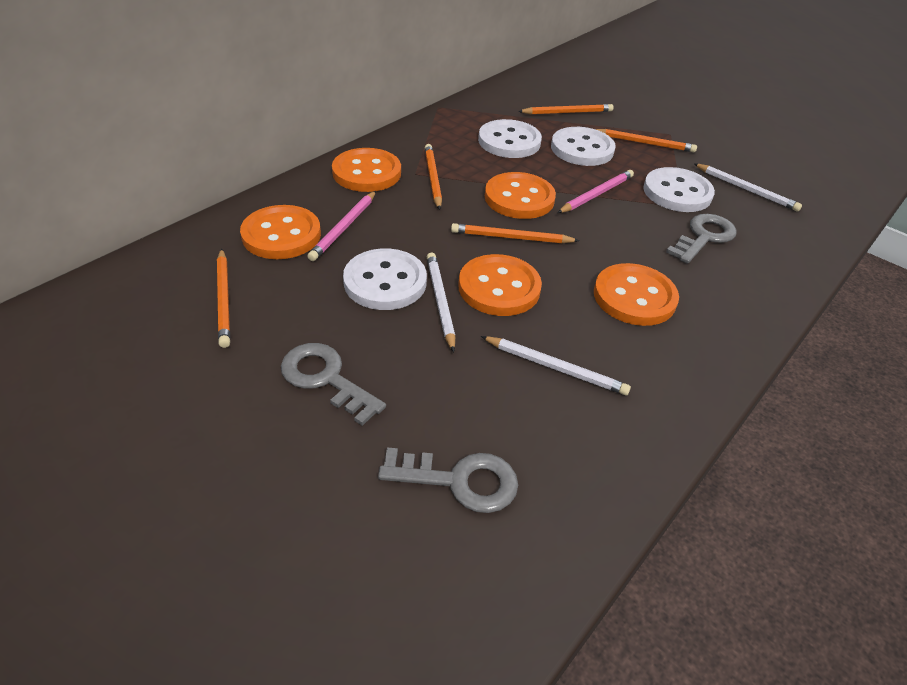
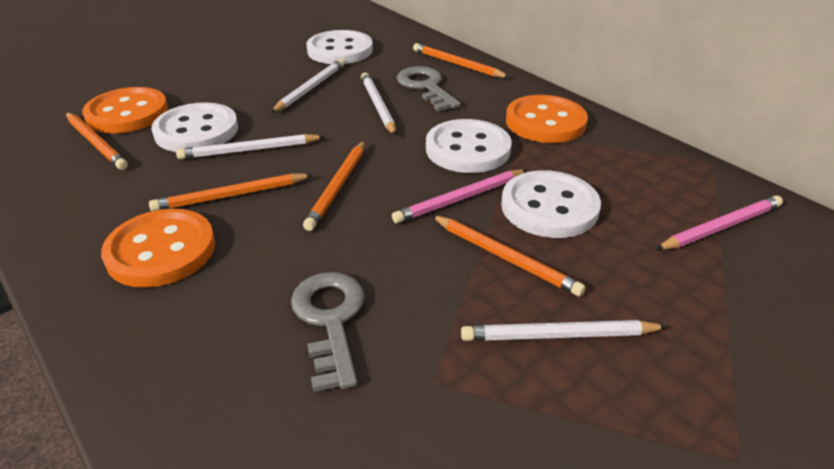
grey key: 3 -> 2
orange button: 5 -> 3
white pencil: 3 -> 4

